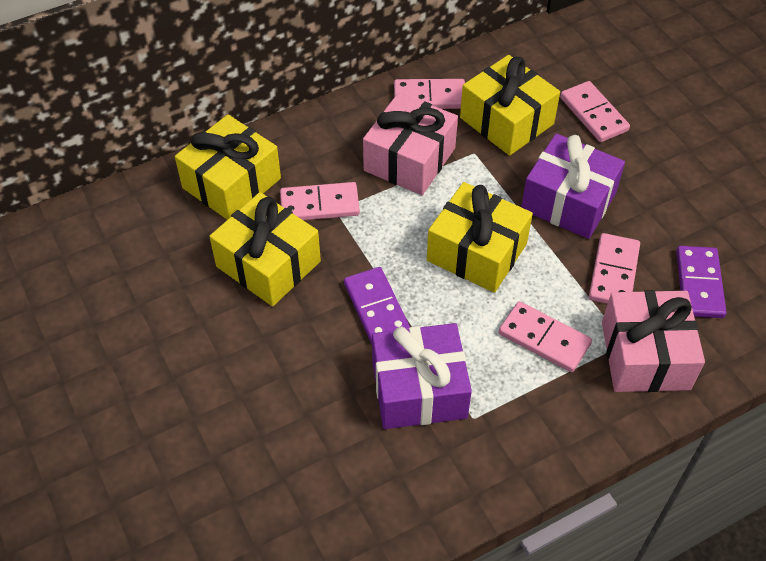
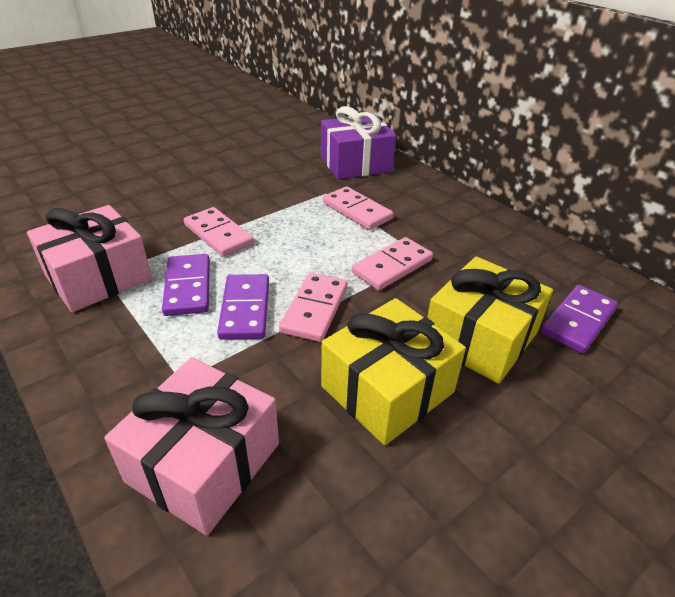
pink domino: 5 -> 4
purple domino: 2 -> 3
purple gift: 2 -> 1
yellow gift: 4 -> 2

